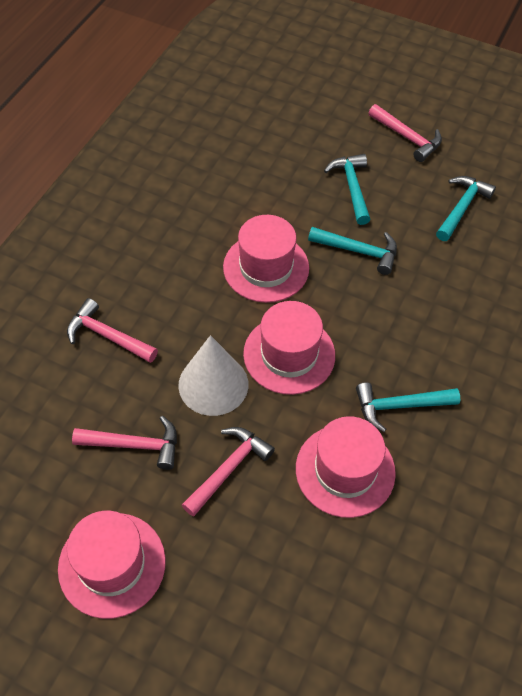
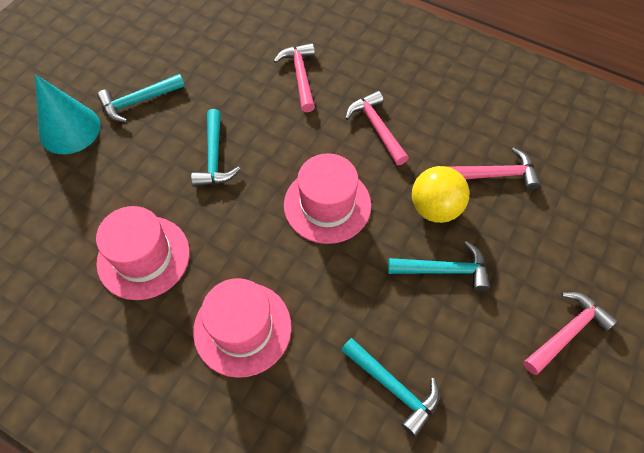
pink hat: 4 -> 3
turquoise cone: 0 -> 1
white cone: 1 -> 0
yellow ball: 0 -> 1

